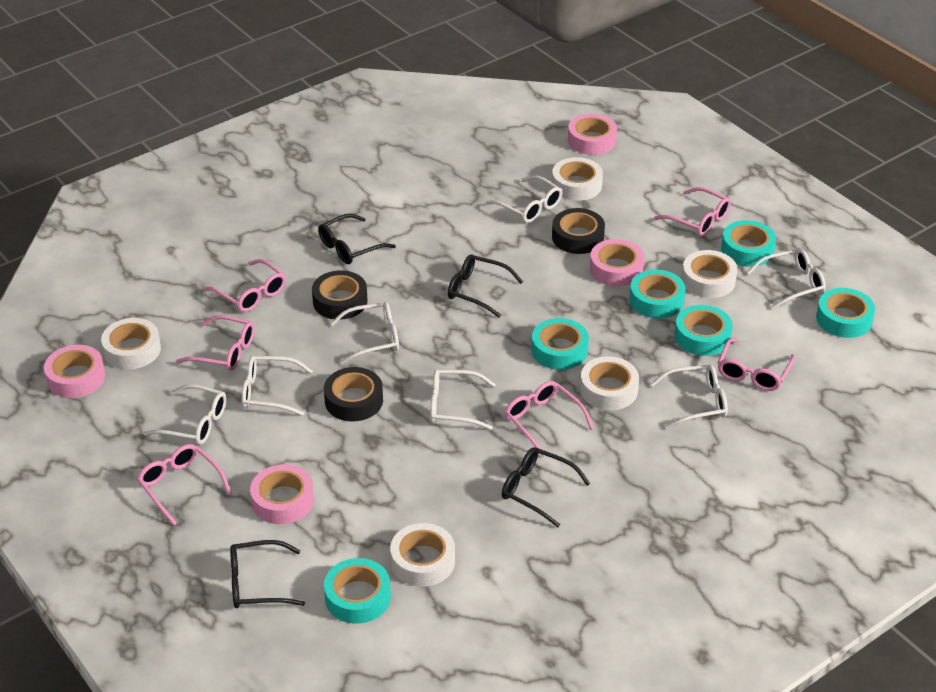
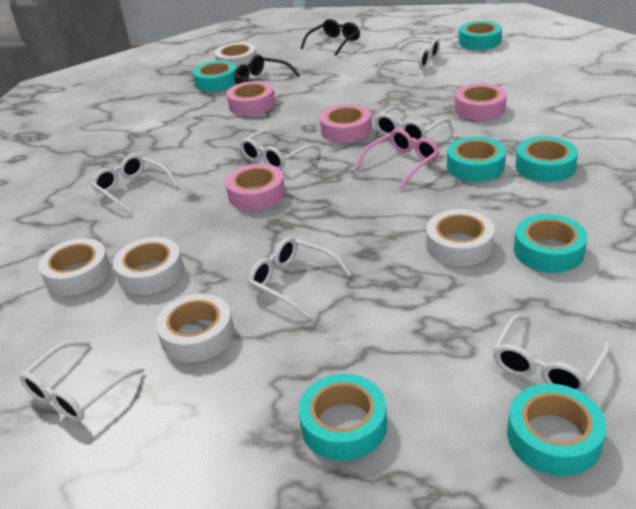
black glasses: 4 -> 2
black tape: 3 -> 0
pink glasses: 6 -> 1
turquoise tape: 6 -> 7

